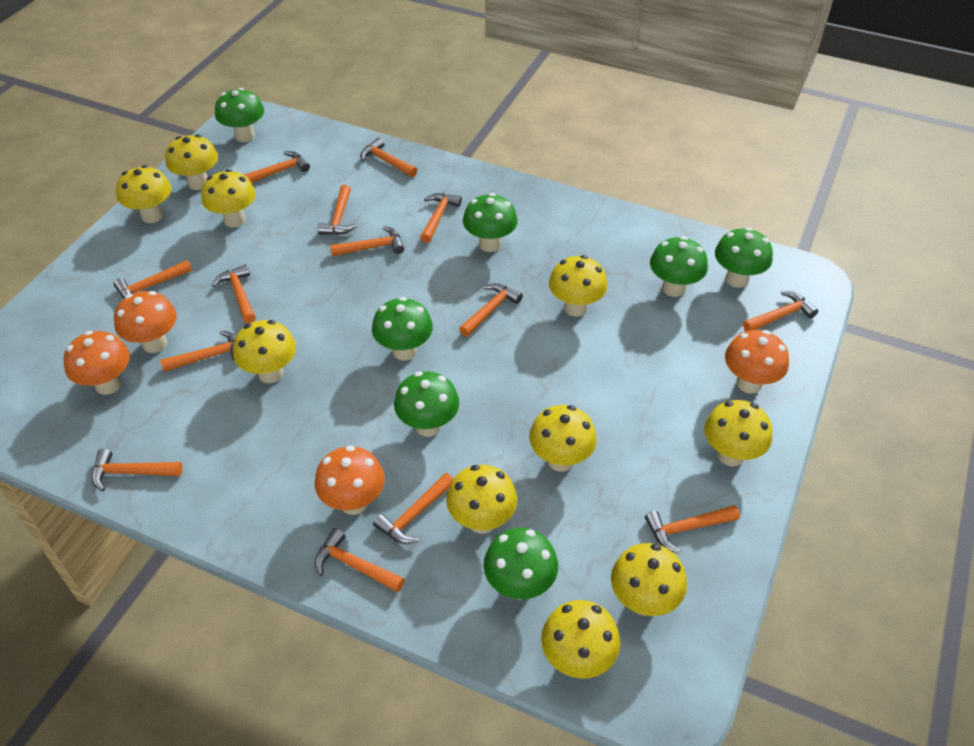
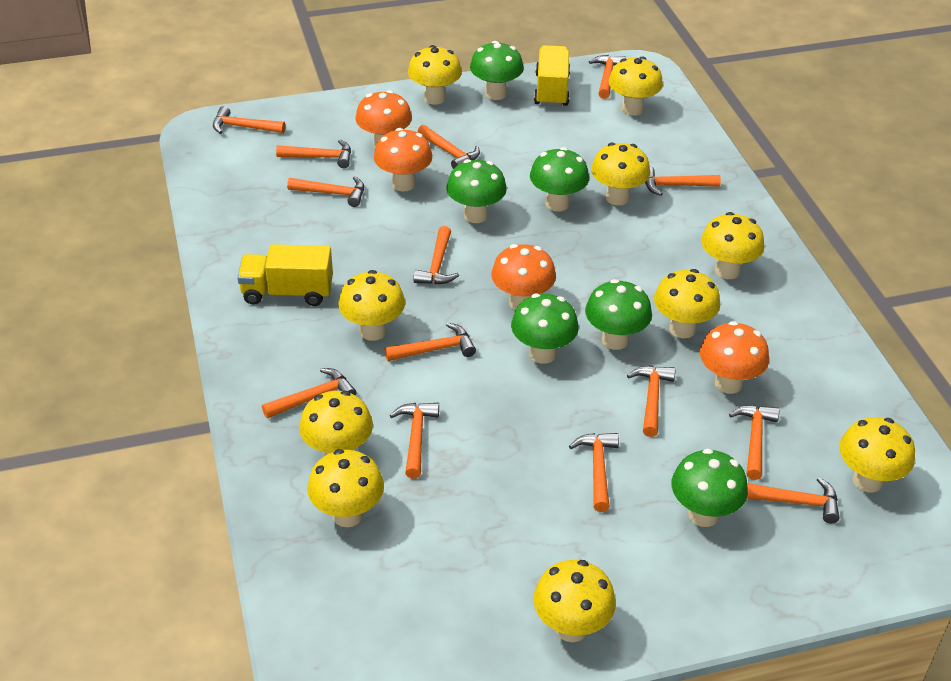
green mushroom: 7 -> 6
yellow truck: 0 -> 2

